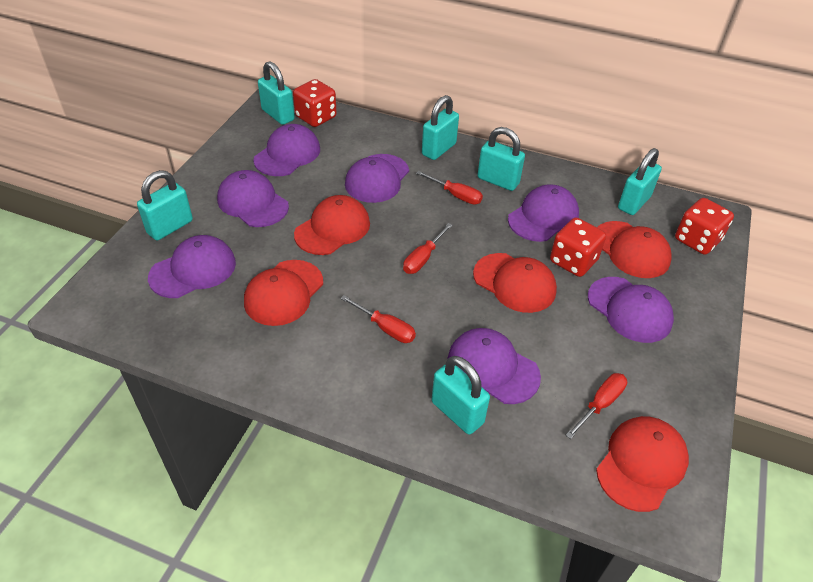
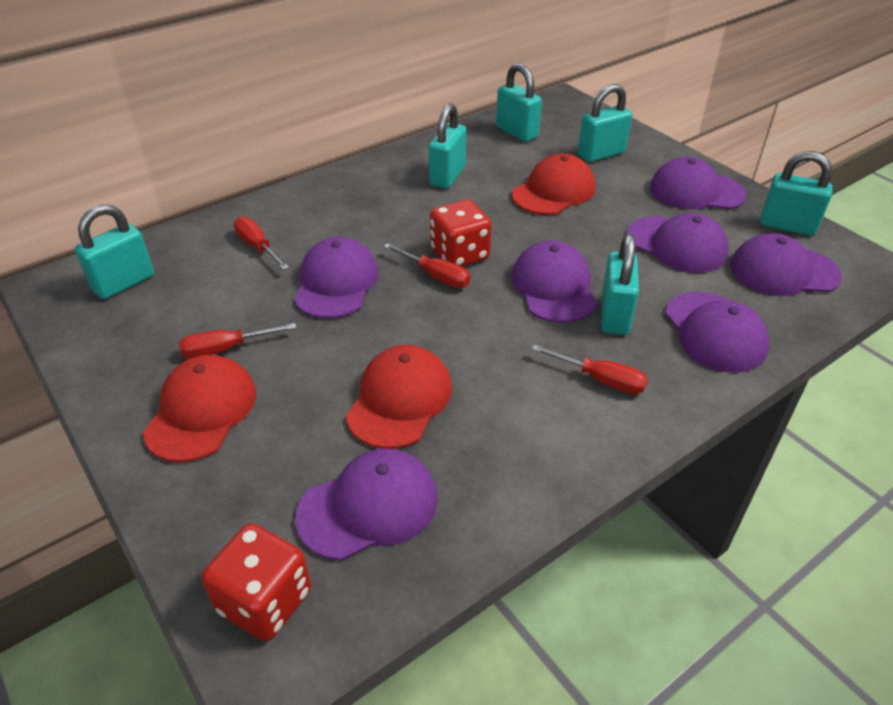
red cap: 5 -> 3
red dice: 3 -> 2

